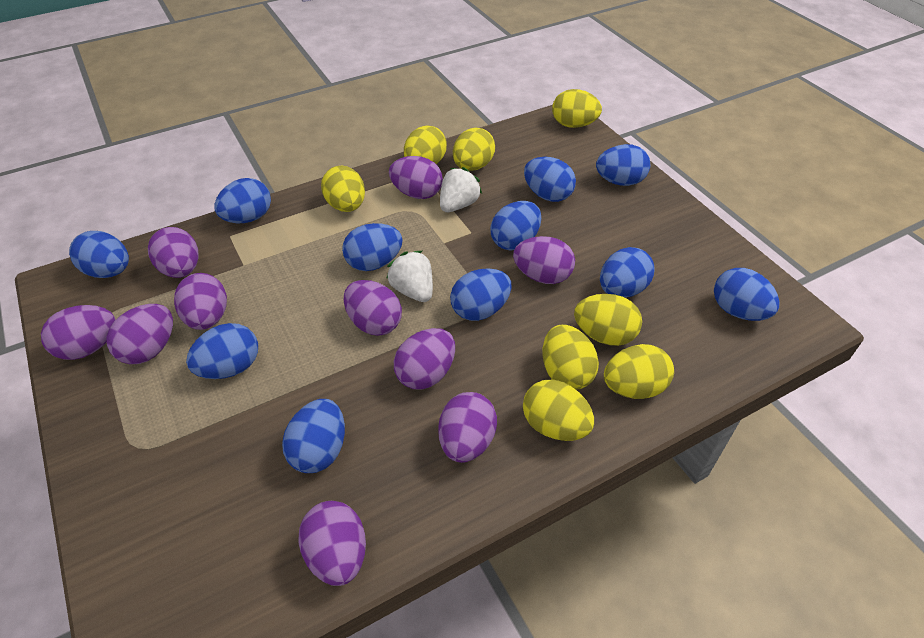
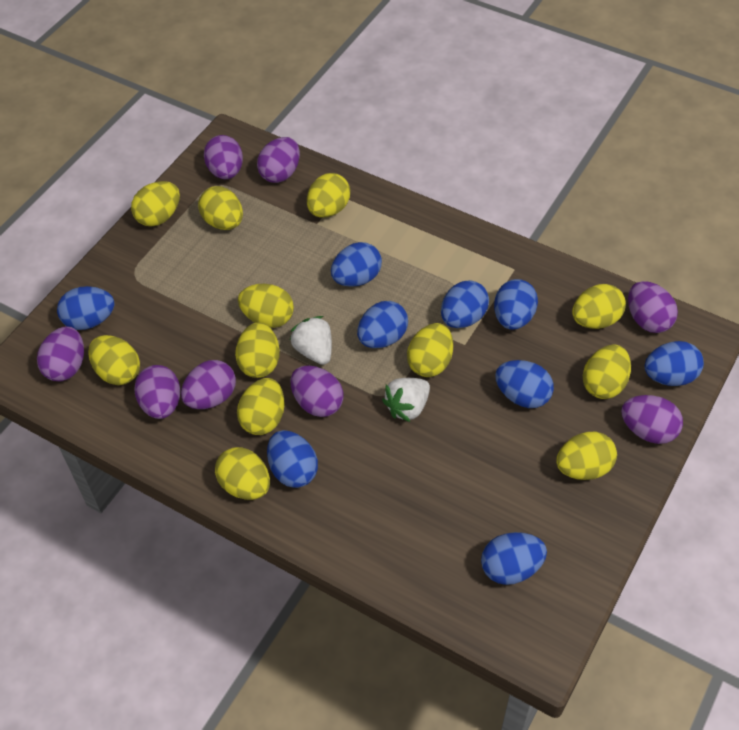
blue egg: 11 -> 9
purple egg: 10 -> 8
yellow egg: 8 -> 12

